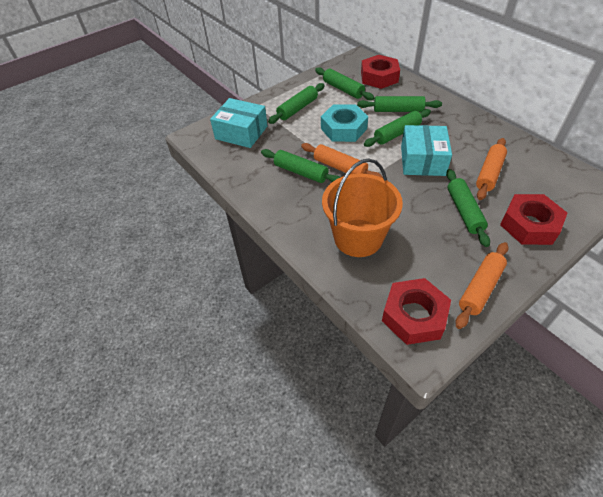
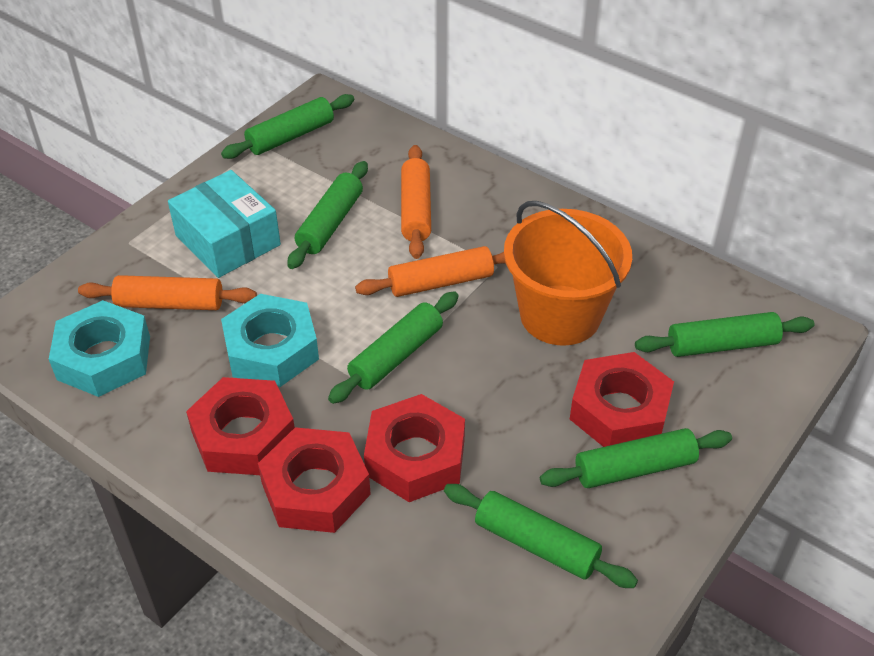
red nut: 3 -> 4
turquoise box: 2 -> 1
turquoise nut: 1 -> 2

